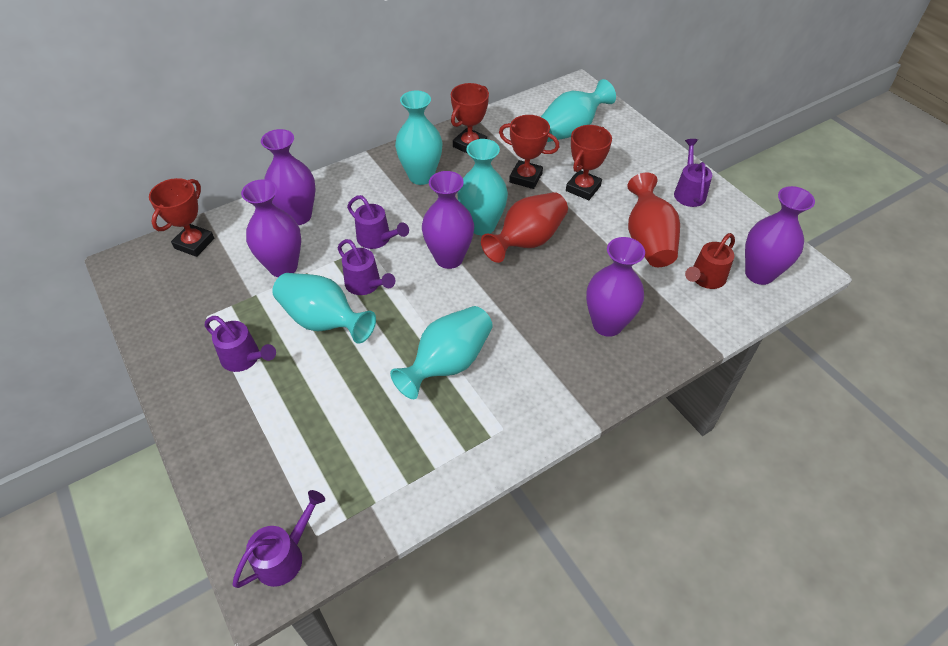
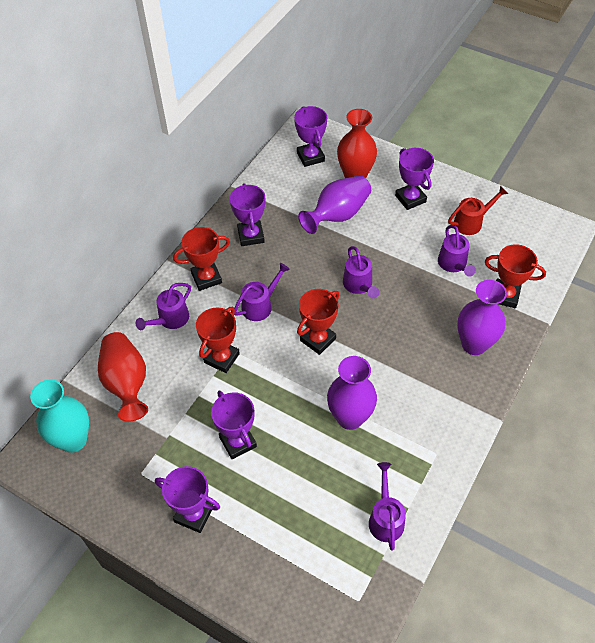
purple trophy: 0 -> 5
purple vase: 5 -> 3
turquoise vase: 5 -> 1

